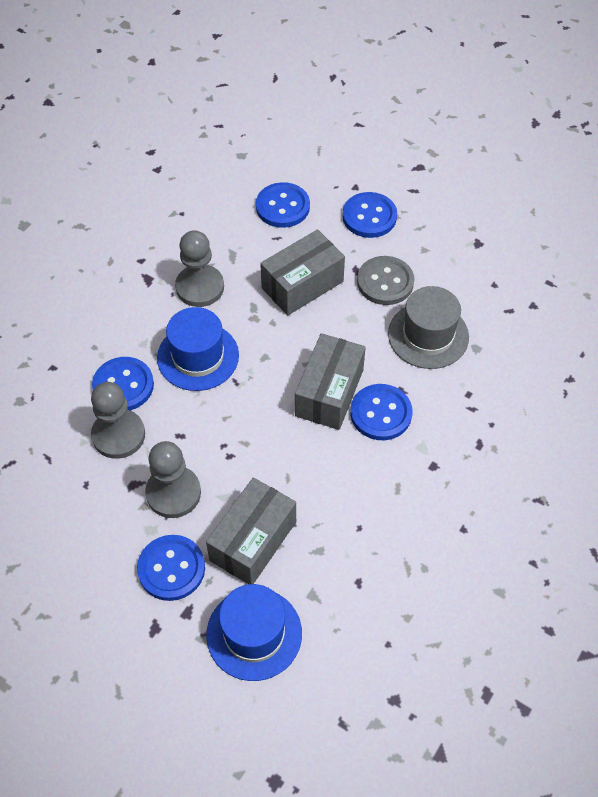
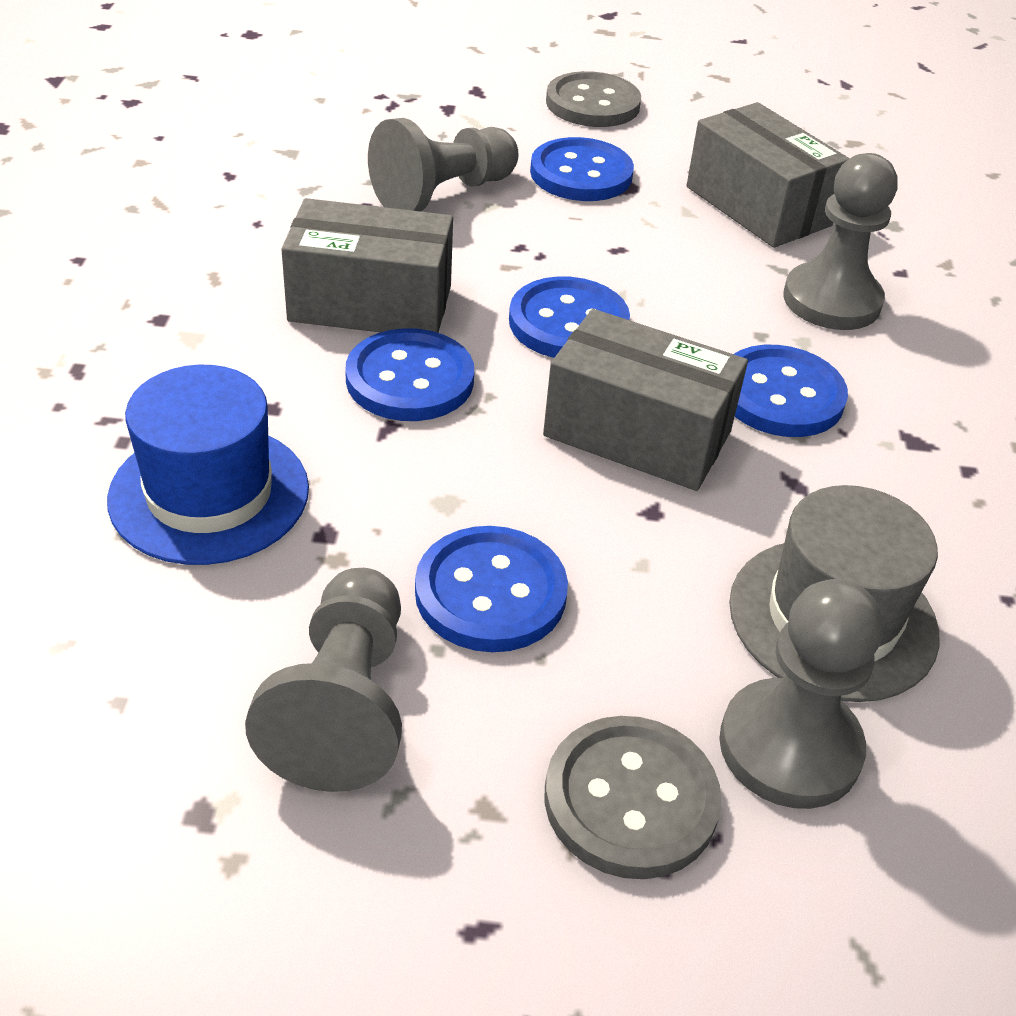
blue hat: 2 -> 1
grey button: 1 -> 2
grey pawn: 3 -> 4

